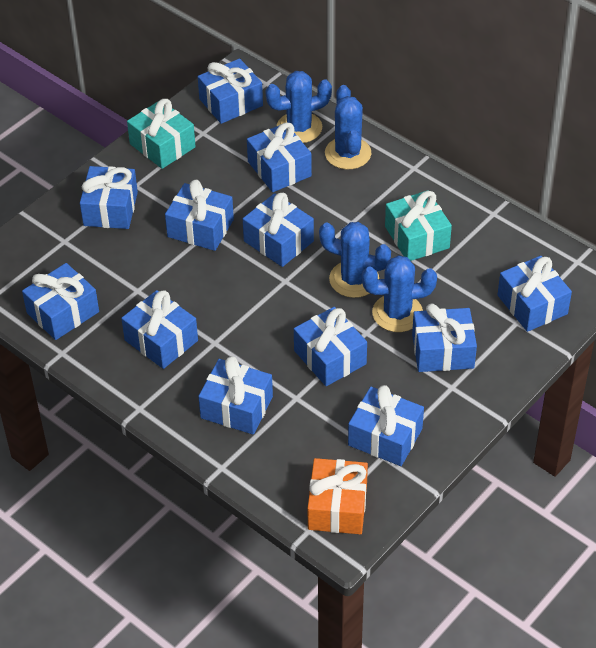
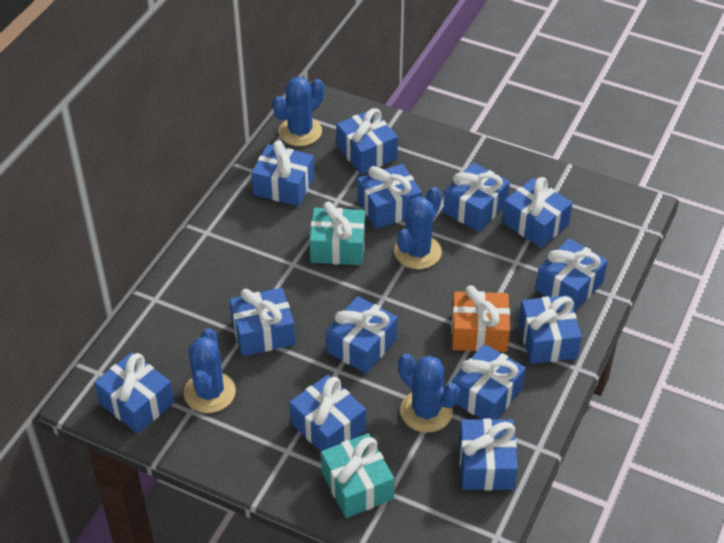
blue gift: 12 -> 13

